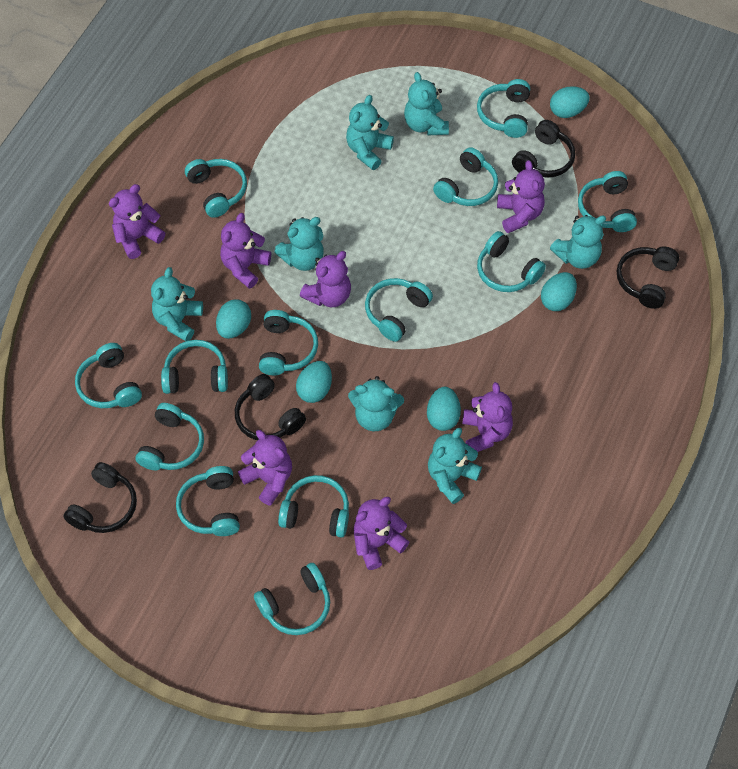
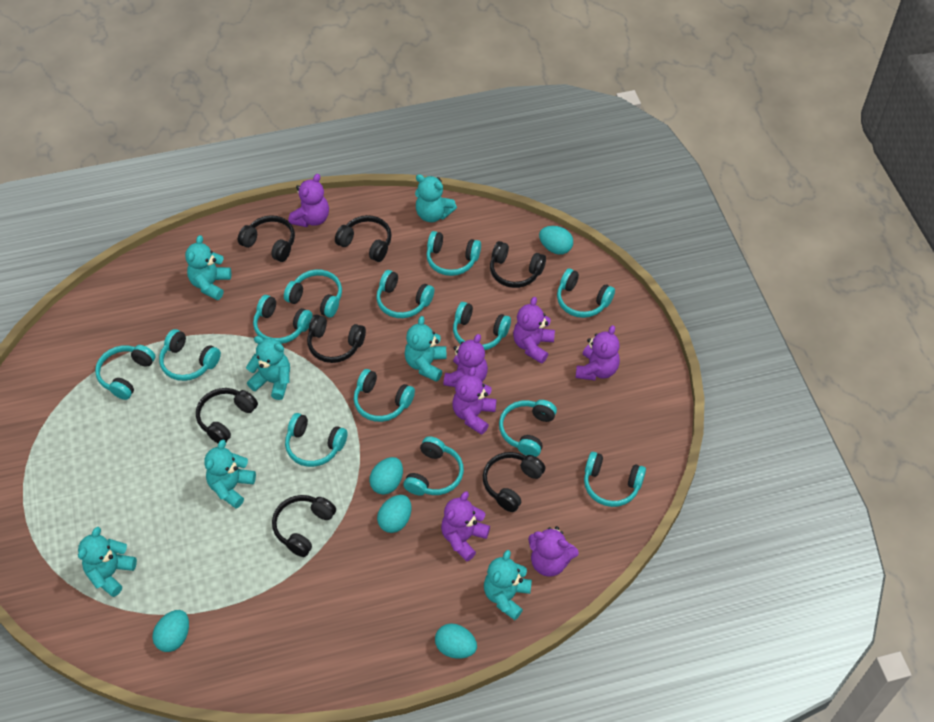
black headphones: 4 -> 7

